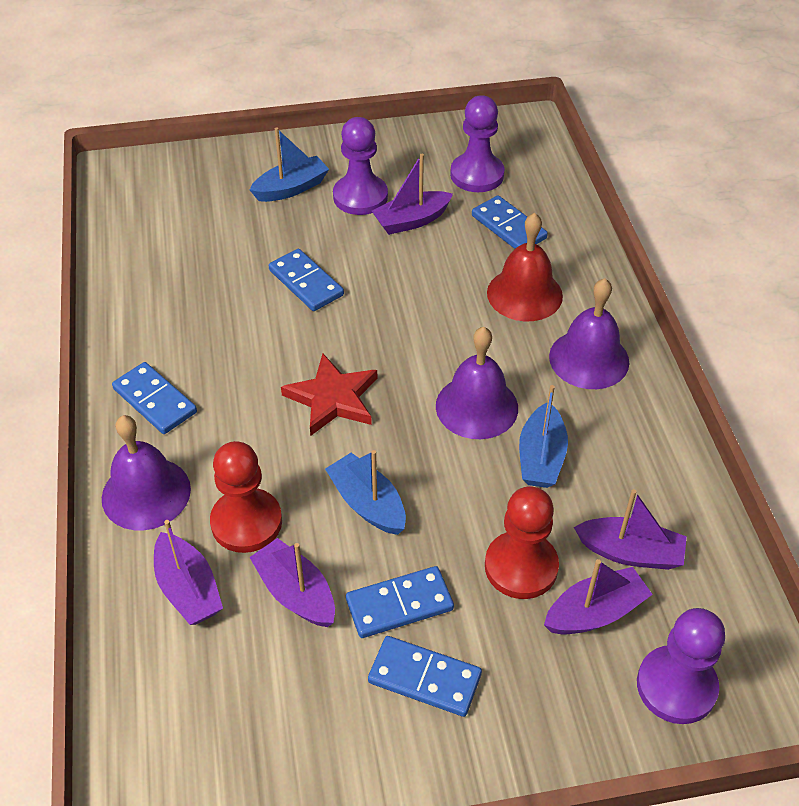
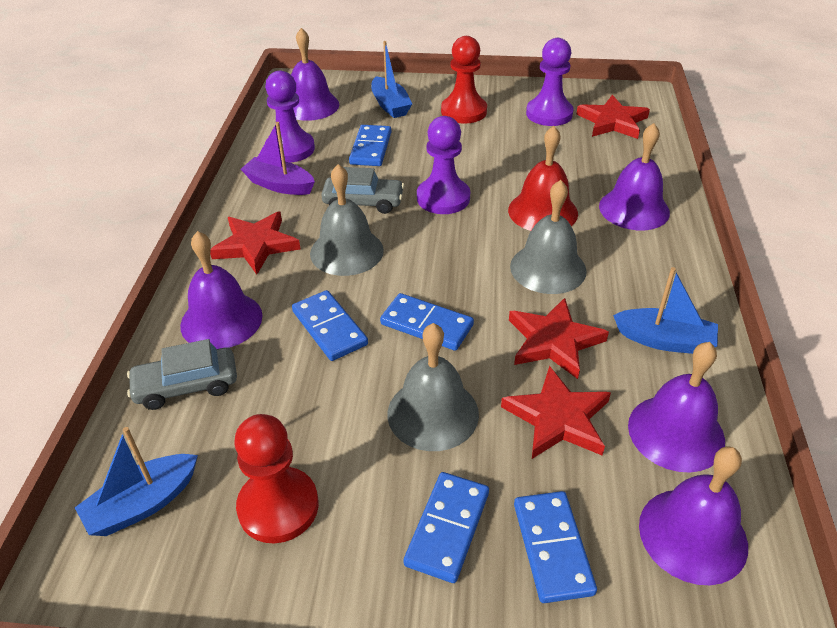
grey bell: 0 -> 3
grey car: 0 -> 2
purple bell: 3 -> 5
purple boat: 5 -> 1
red star: 1 -> 4

